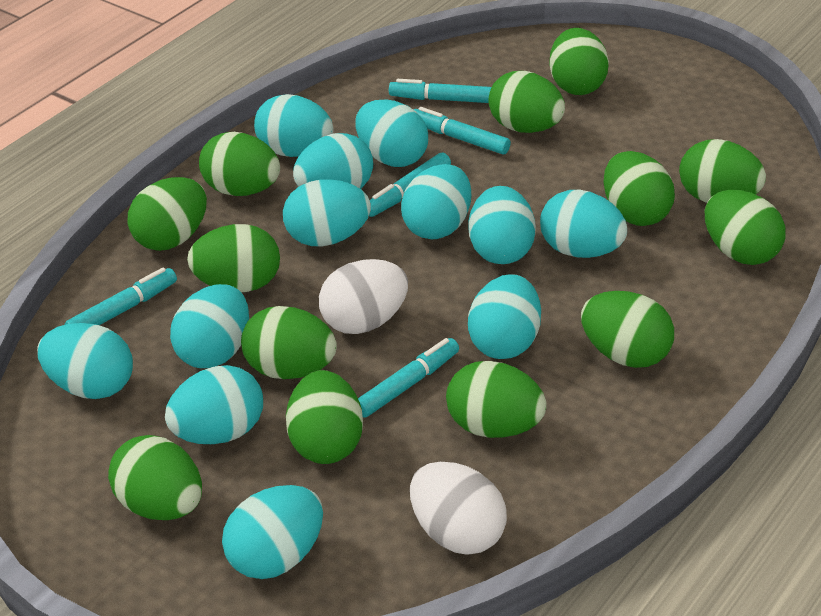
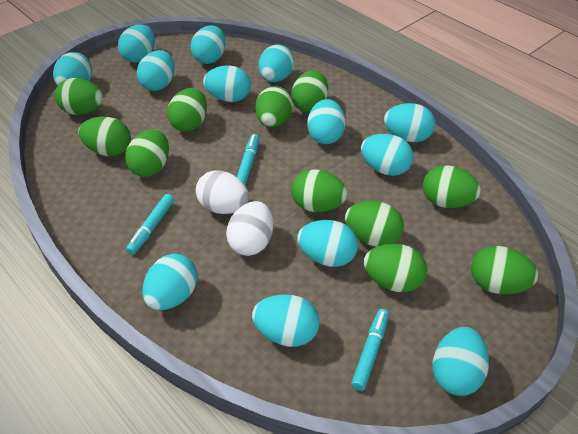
green egg: 13 -> 11
turquoise egg: 12 -> 13
turquoise marker: 5 -> 3

